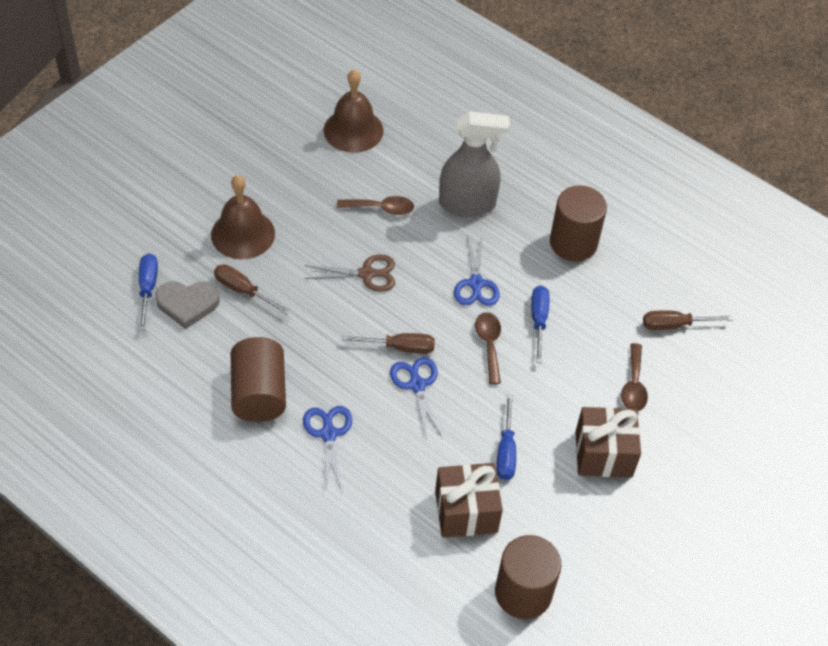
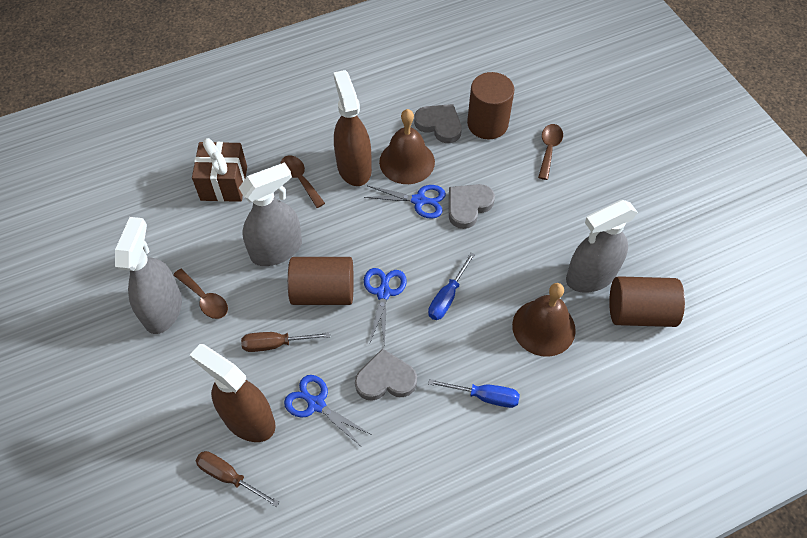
blue screwdriver: 3 -> 2
brown gift: 2 -> 1
brown scissors: 1 -> 0
brown screwdriver: 3 -> 2
brown spray bottle: 0 -> 2
grey heart: 1 -> 3
grey spray bottle: 1 -> 3

